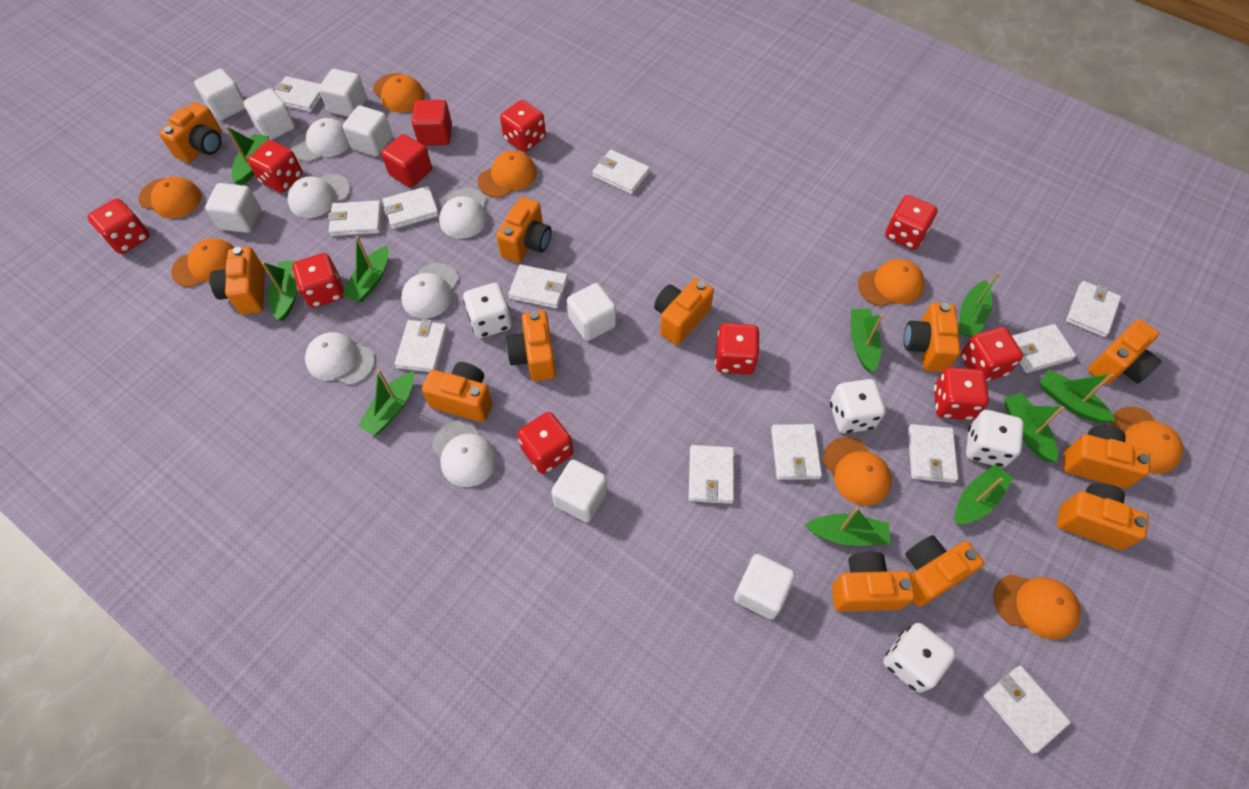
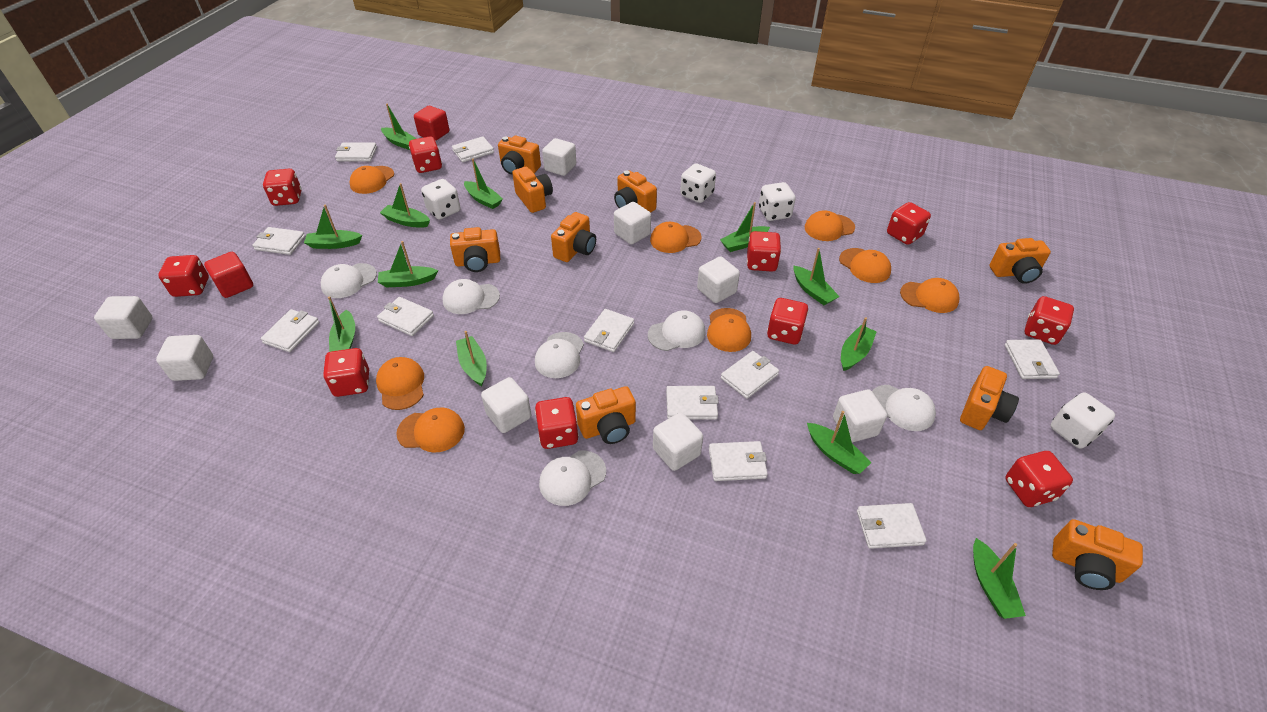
green boat: 10 -> 12
orange camera: 12 -> 9
red dice: 9 -> 10
white wallet: 12 -> 11

